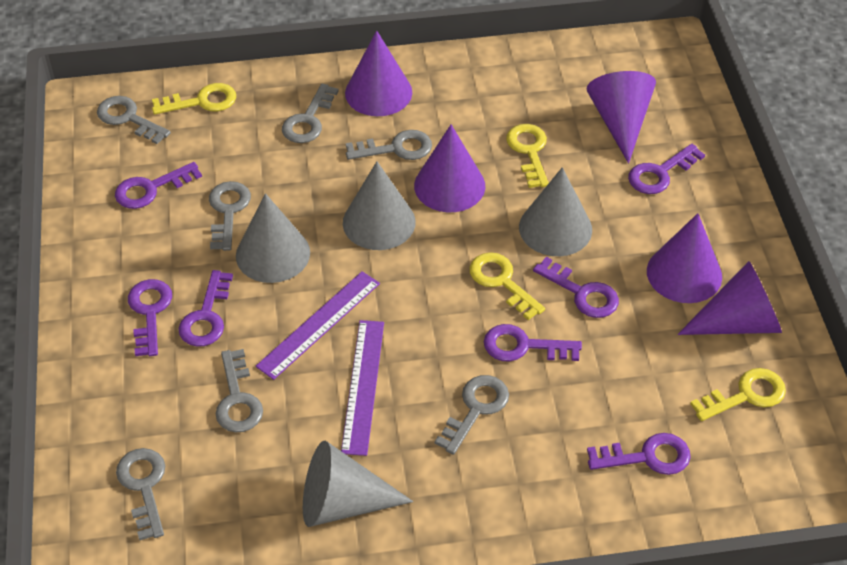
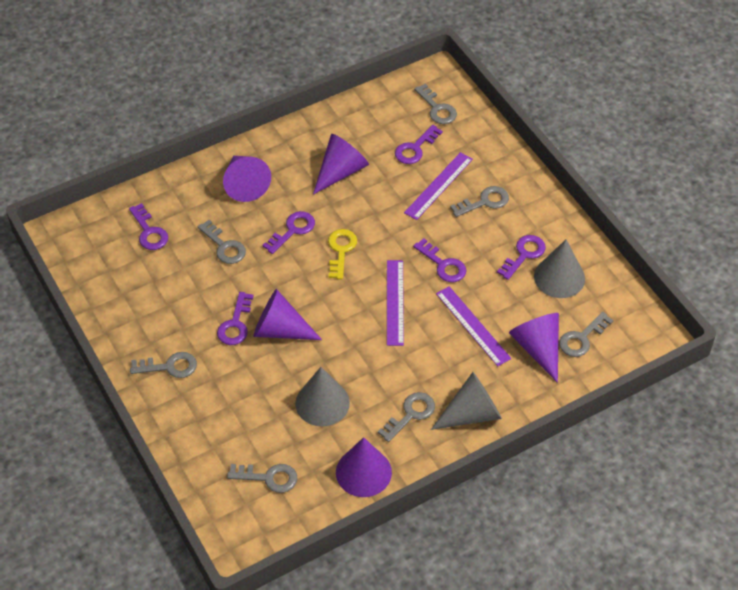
grey cone: 4 -> 3
purple key: 7 -> 6
purple ruler: 2 -> 3
yellow key: 4 -> 1

